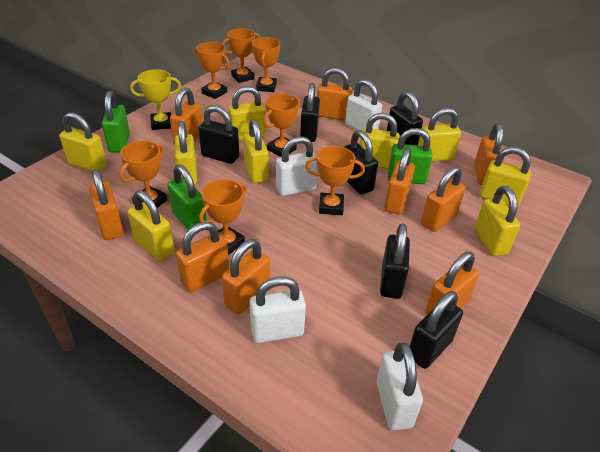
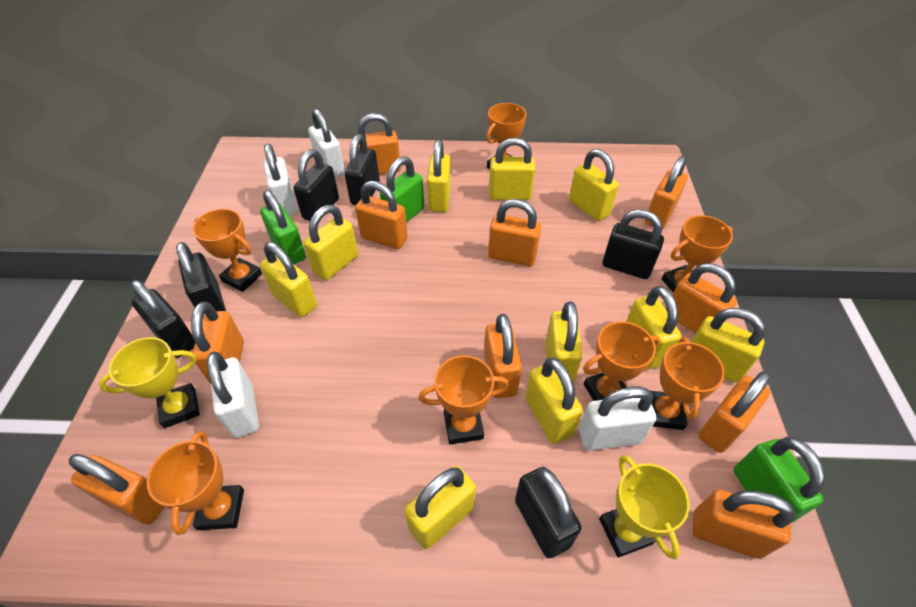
orange padlock: 9 -> 10
yellow padlock: 9 -> 10
yellow trophy: 1 -> 2

